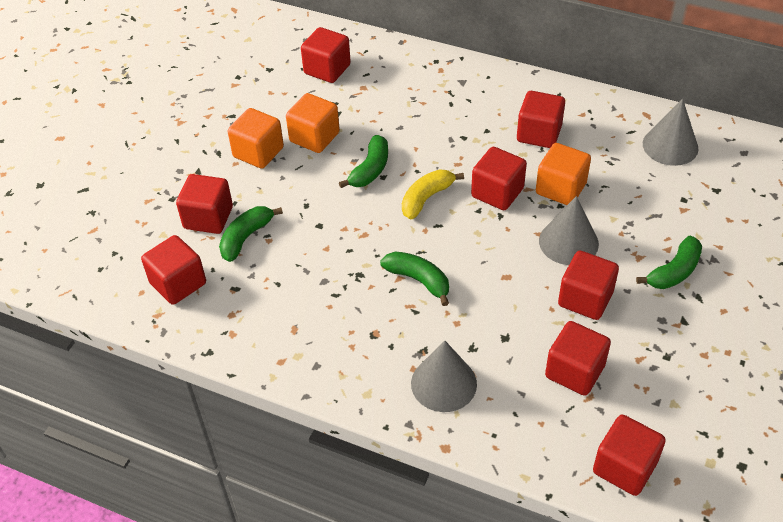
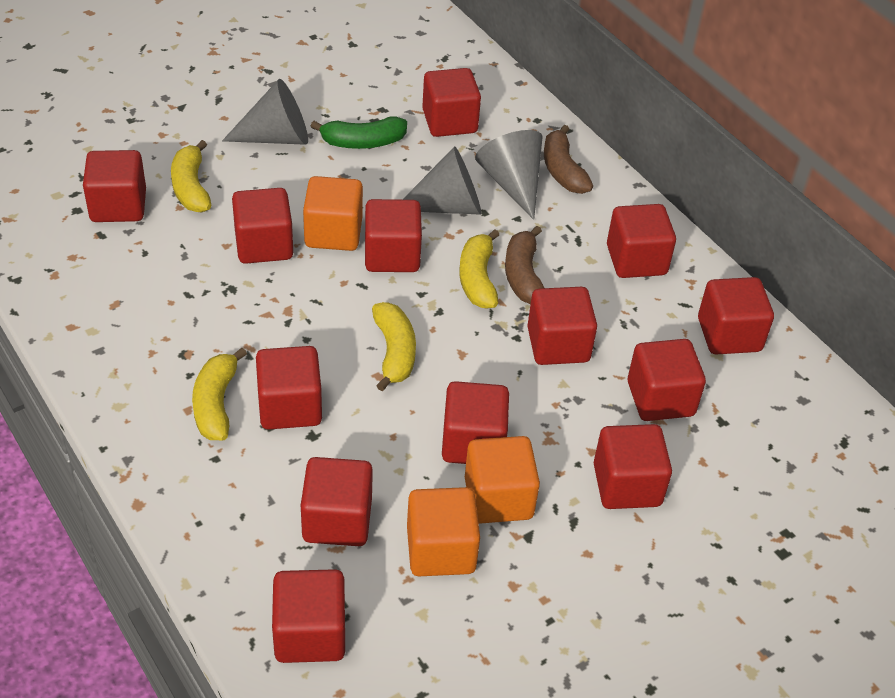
brown banana: 0 -> 2
green banana: 4 -> 1
red cube: 8 -> 13
yellow banana: 1 -> 4

